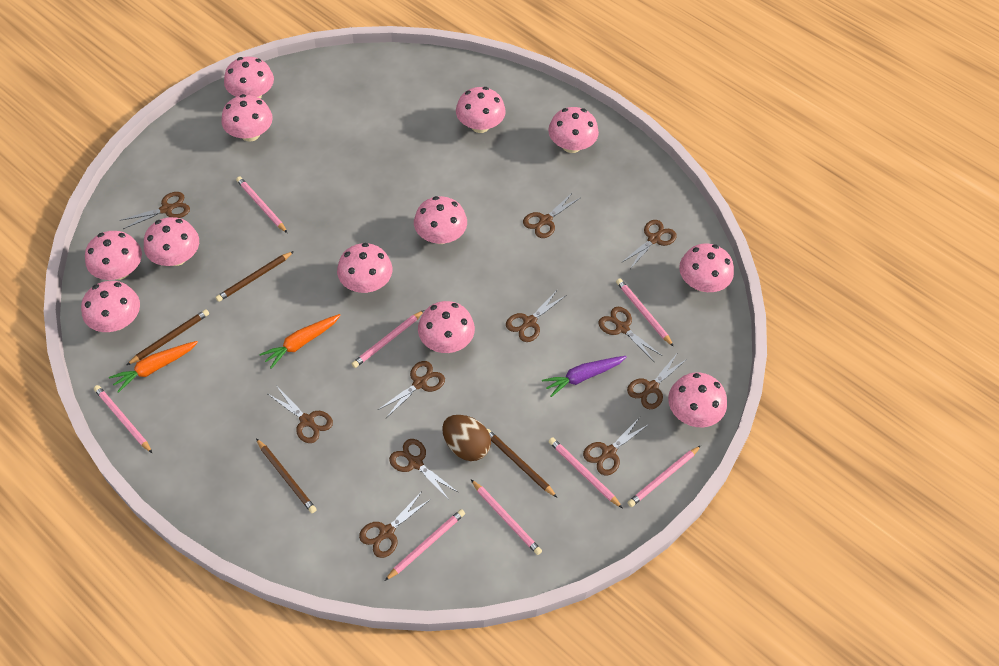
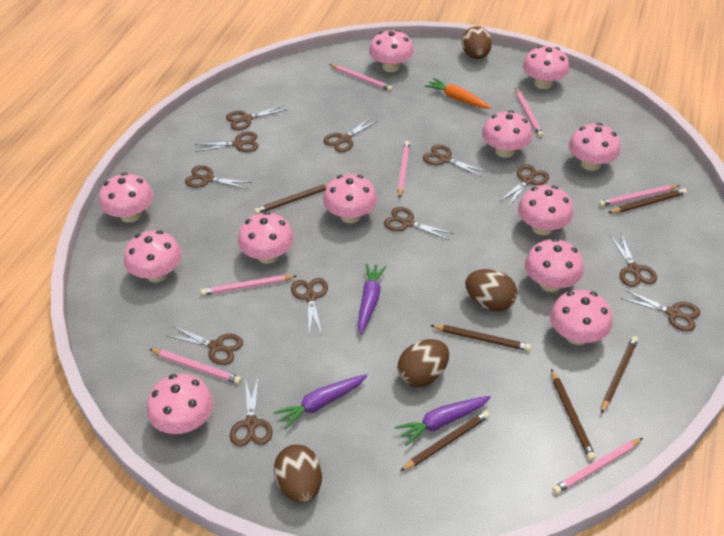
brown egg: 1 -> 4
brown pencil: 4 -> 6
brown scissors: 11 -> 12
orange carrot: 2 -> 1
pink pencil: 8 -> 7
purple carrot: 1 -> 3

